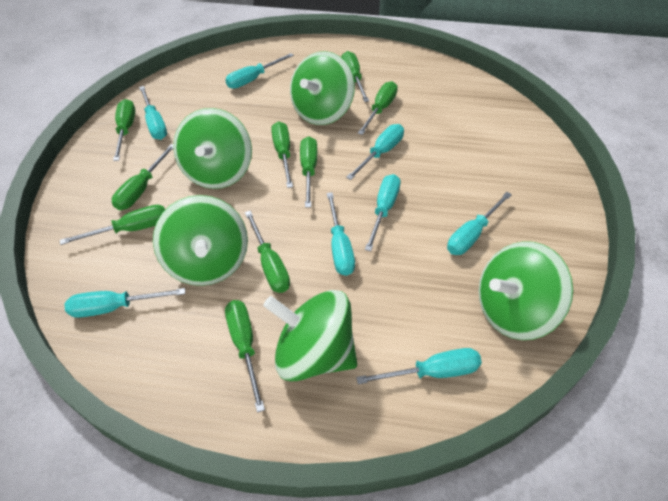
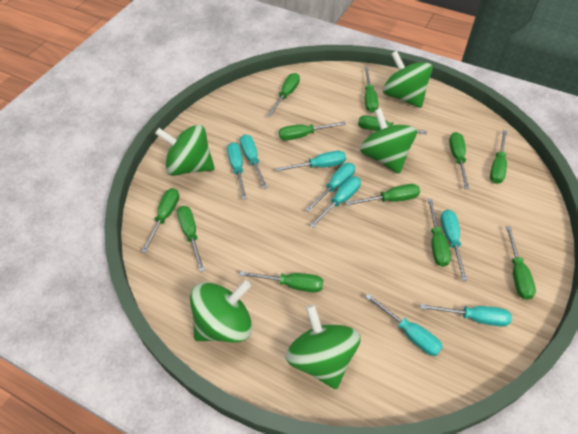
green screwdriver: 9 -> 12

